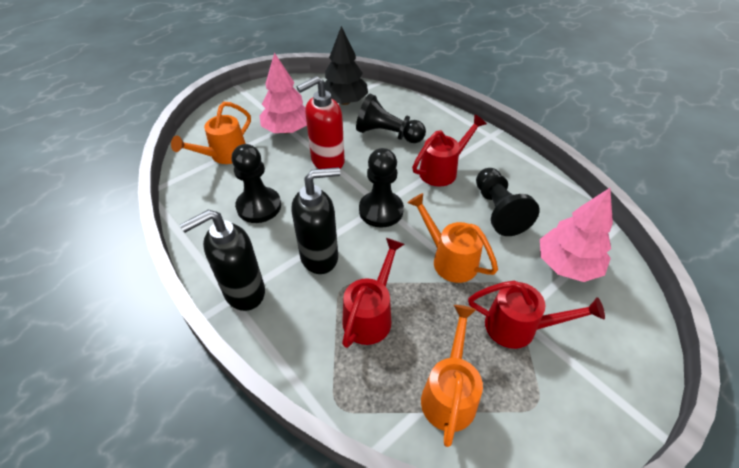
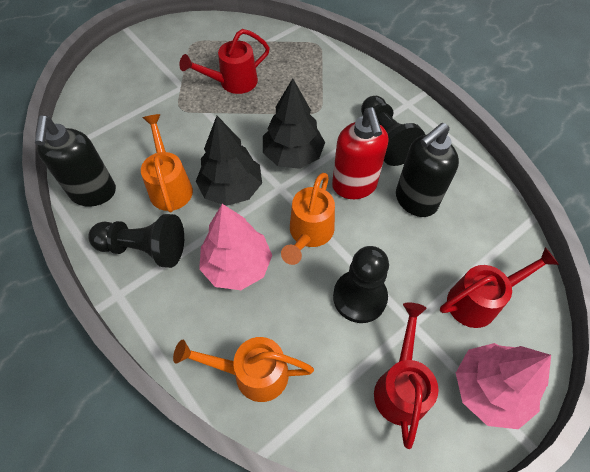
black pawn: 4 -> 3
black tree: 1 -> 2

